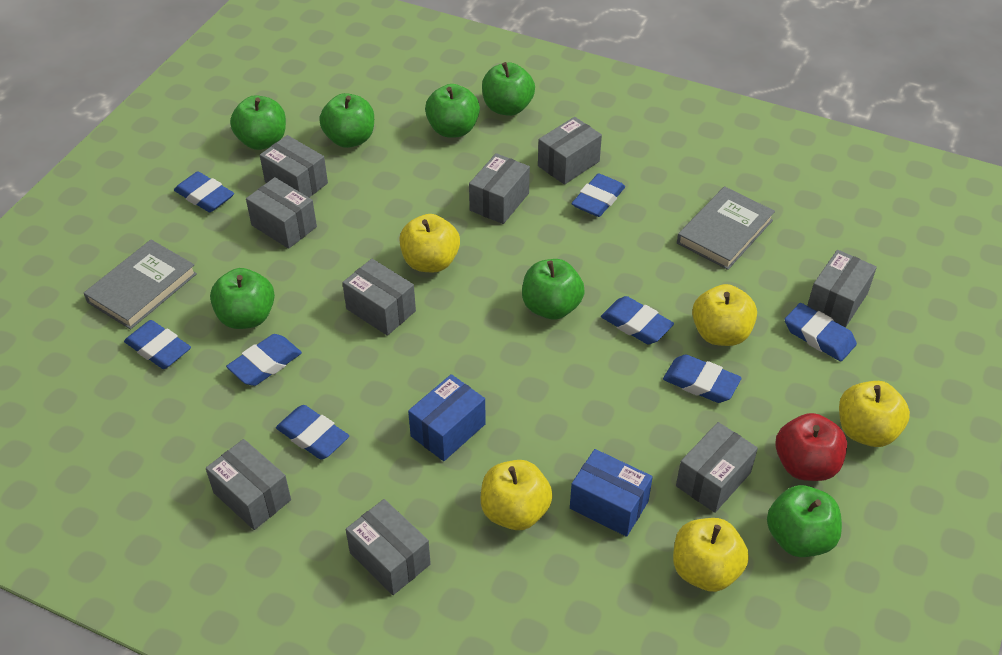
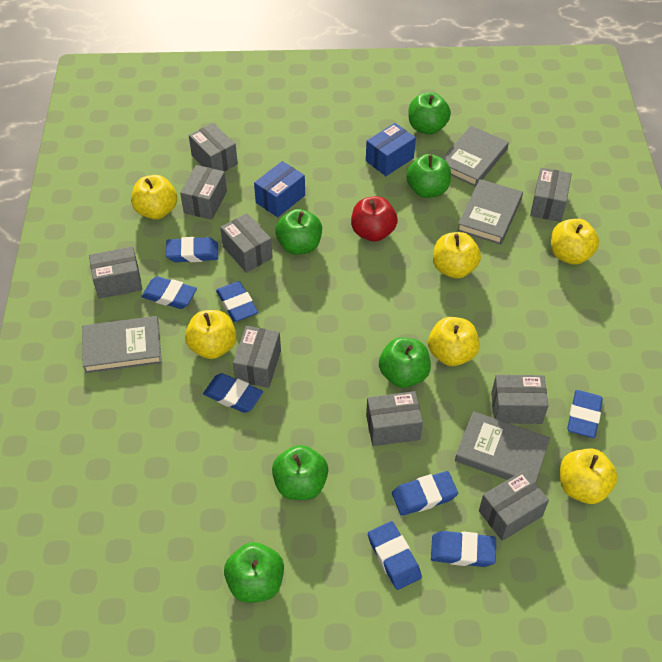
green apple: 7 -> 6
grey book: 2 -> 4
yellow apple: 5 -> 6

